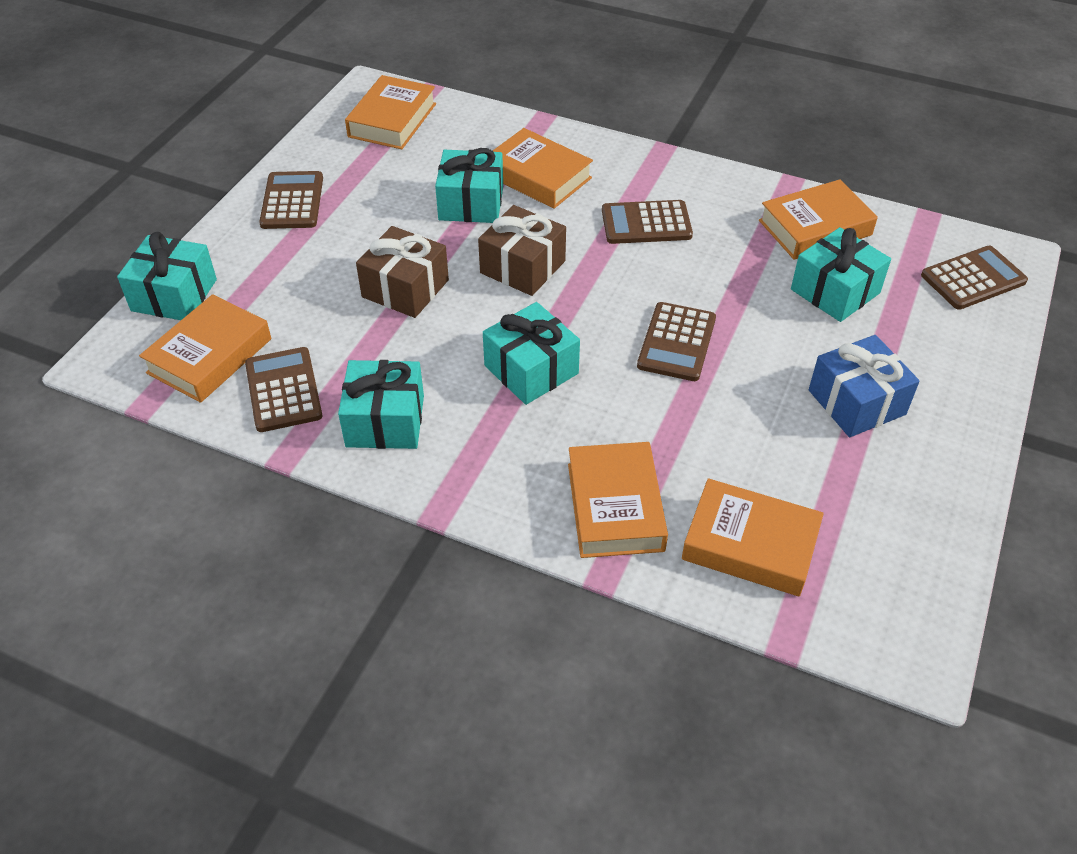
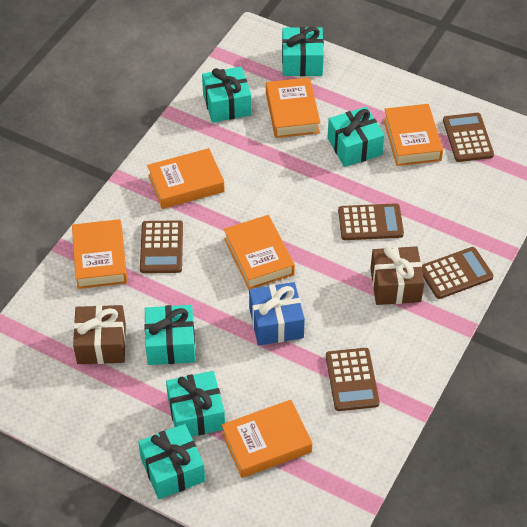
turquoise gift: 5 -> 6

